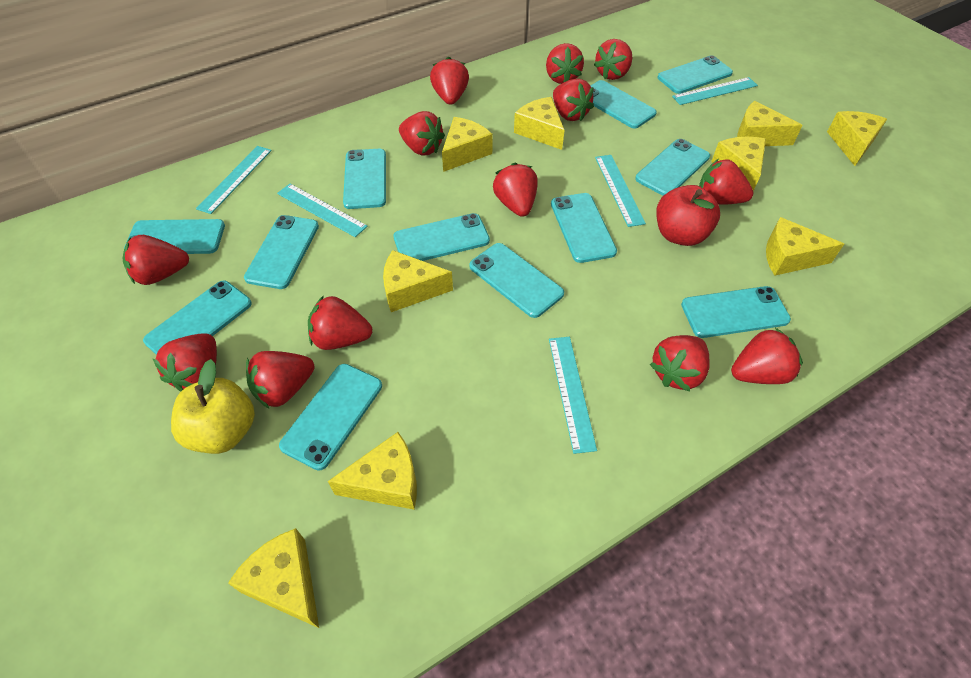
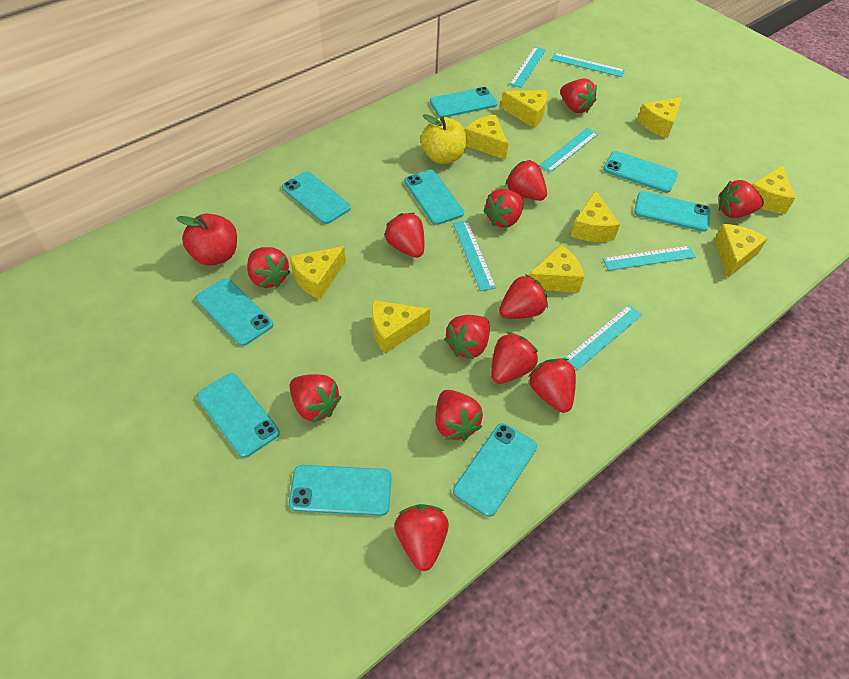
turquoise phone: 12 -> 9
turquoise ruler: 5 -> 6

